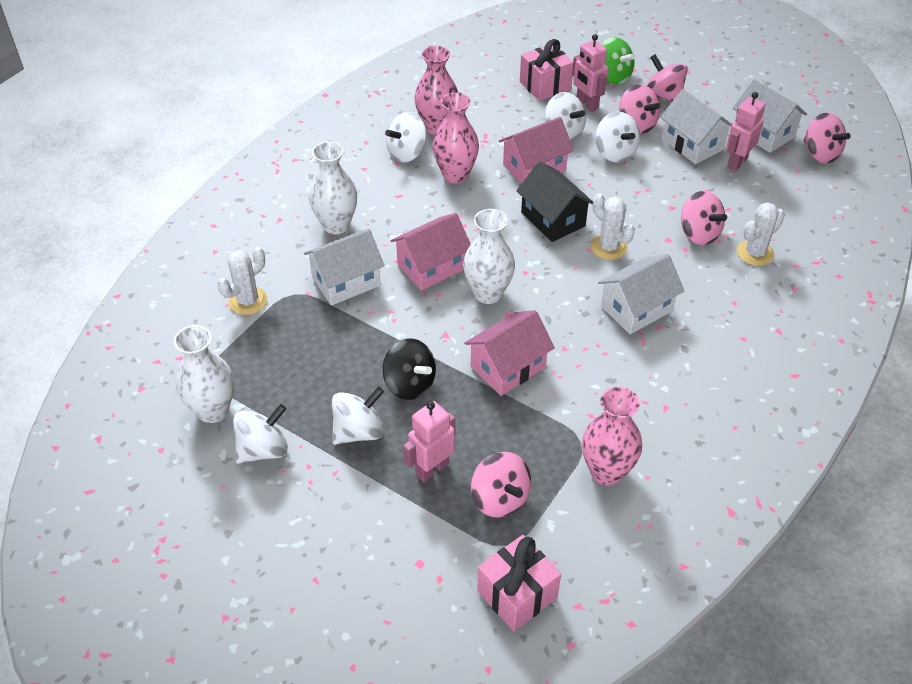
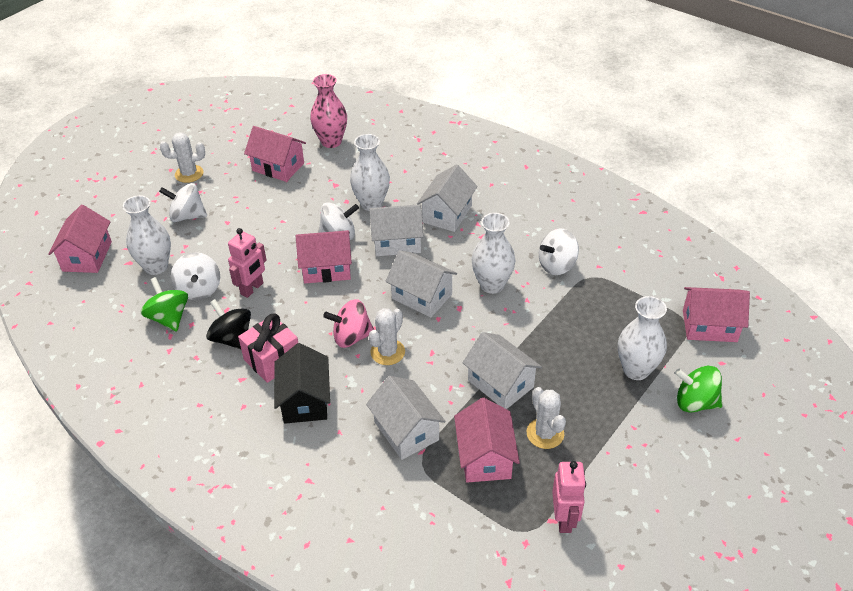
green spinning top: 1 -> 2
pink gift: 2 -> 1
pink house: 3 -> 5
pink robot: 3 -> 2
pink spinning top: 5 -> 1
pink vase: 3 -> 1
white house: 4 -> 5
white spinning top: 5 -> 4
white vase: 3 -> 4

